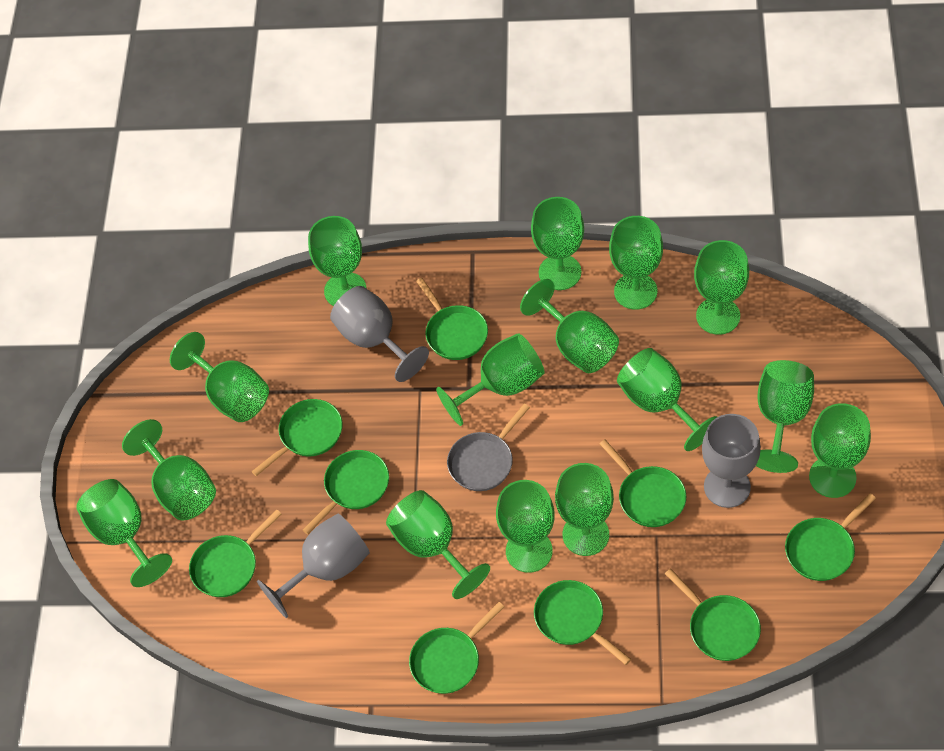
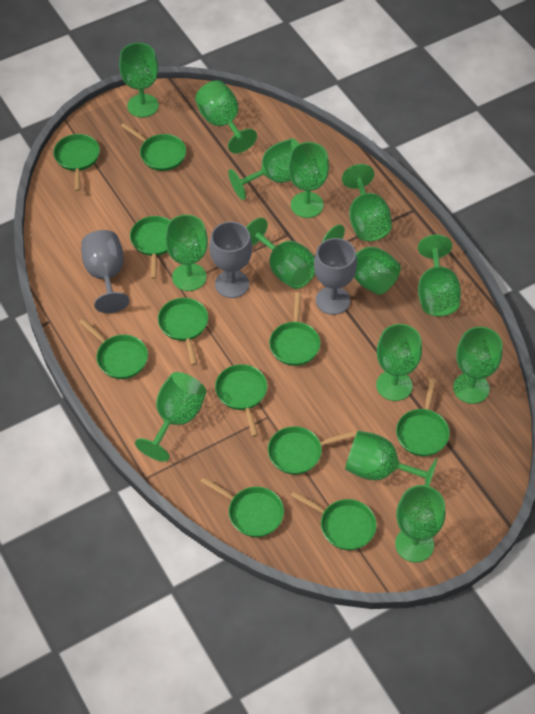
green goblet: 15 -> 14
green pan: 9 -> 11
grey pan: 1 -> 0

